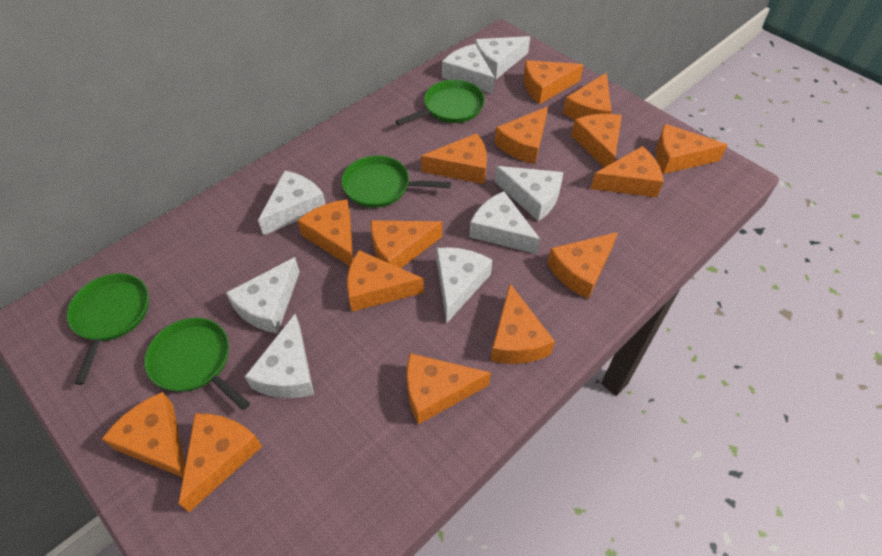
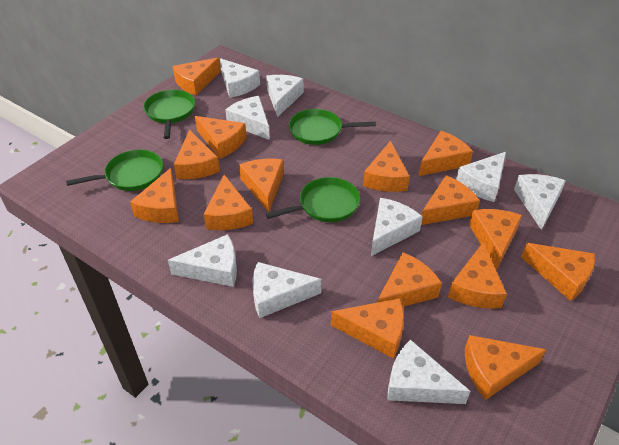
white cheese: 8 -> 9

